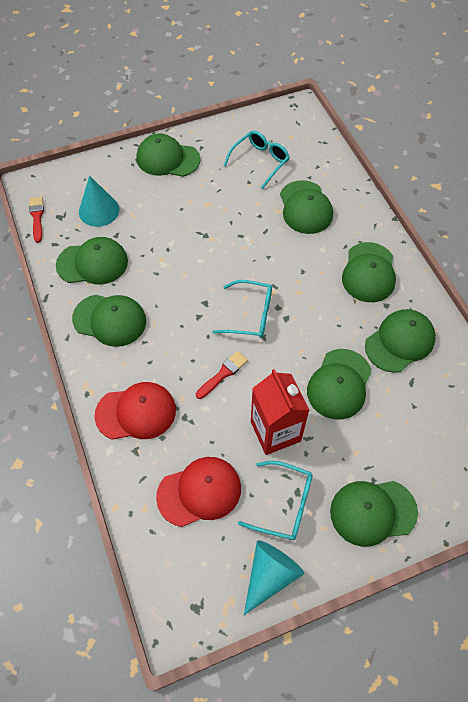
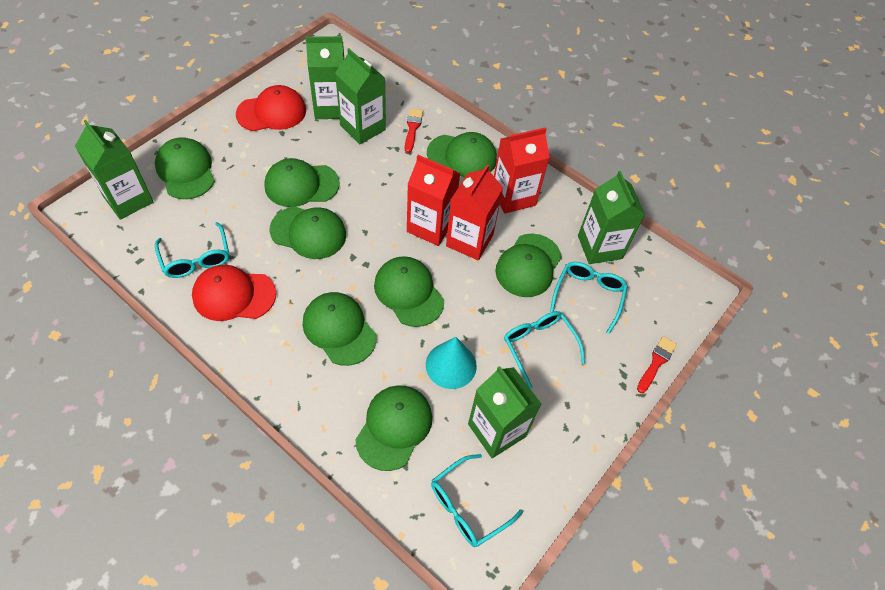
green carton: 0 -> 5
red carton: 1 -> 3
turquoise cone: 2 -> 1
turquoise glasses: 3 -> 4

